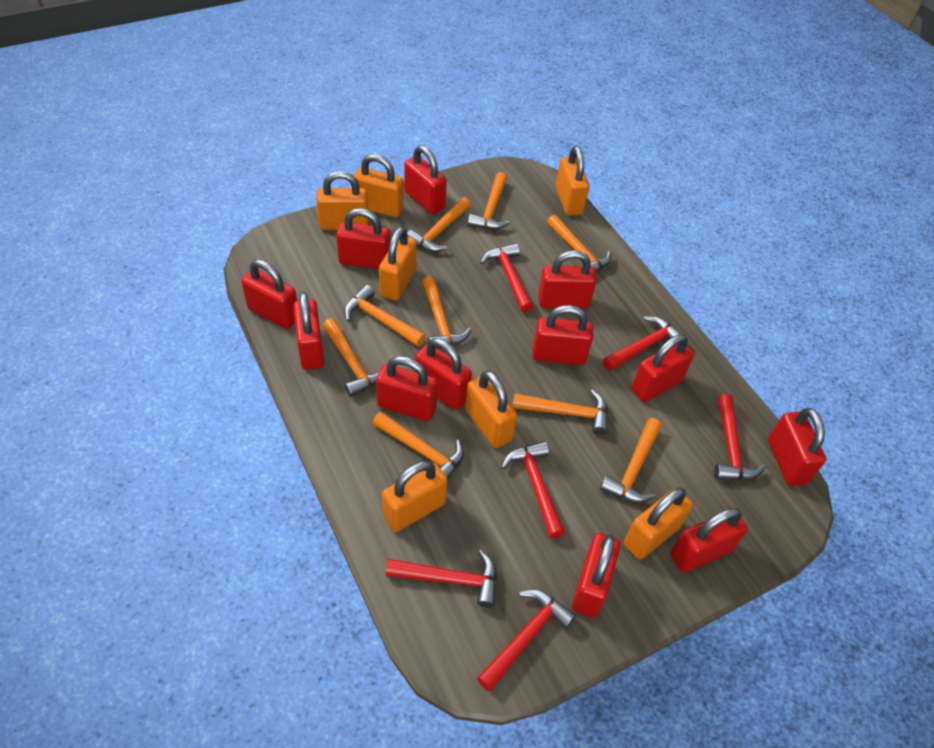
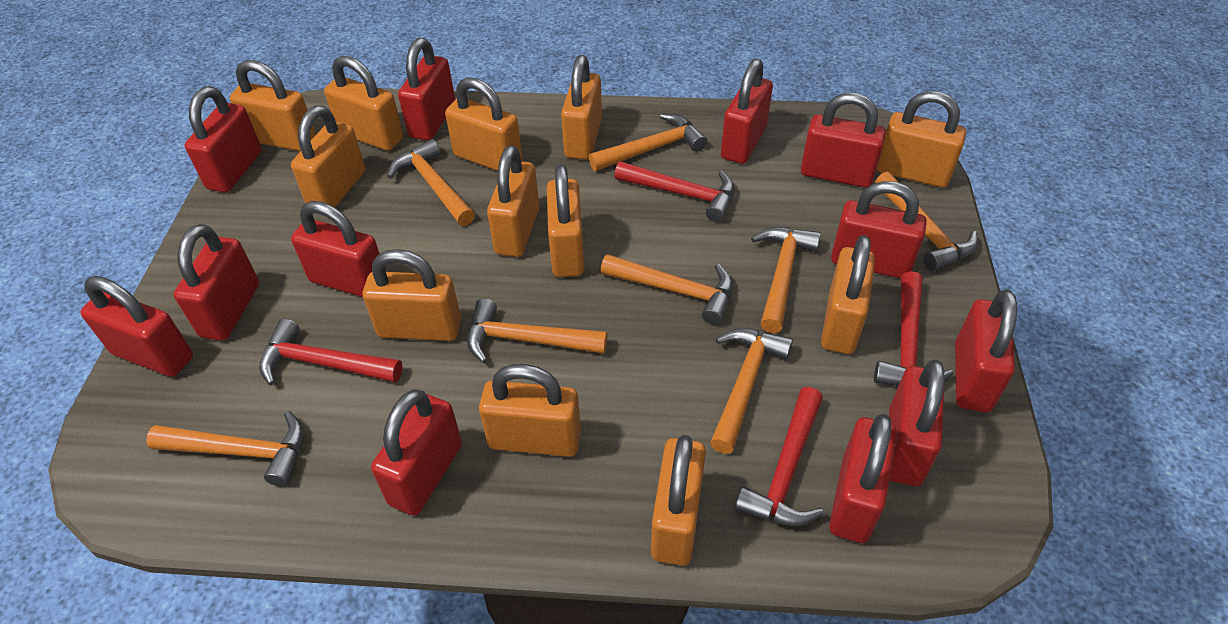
orange hammer: 9 -> 8
orange padlock: 7 -> 12
red hammer: 6 -> 4

